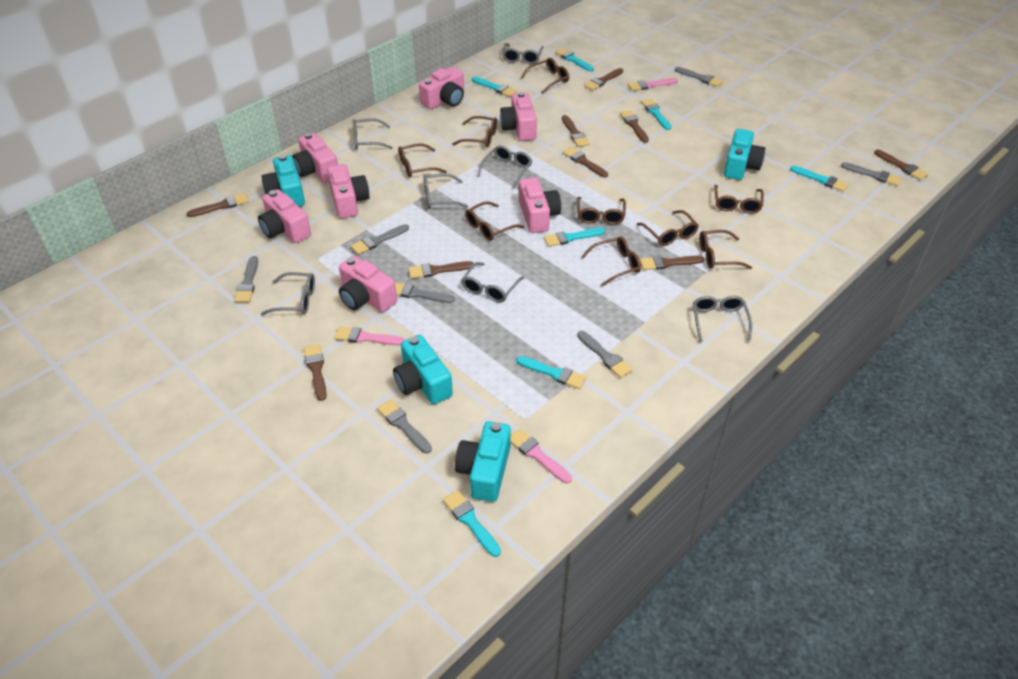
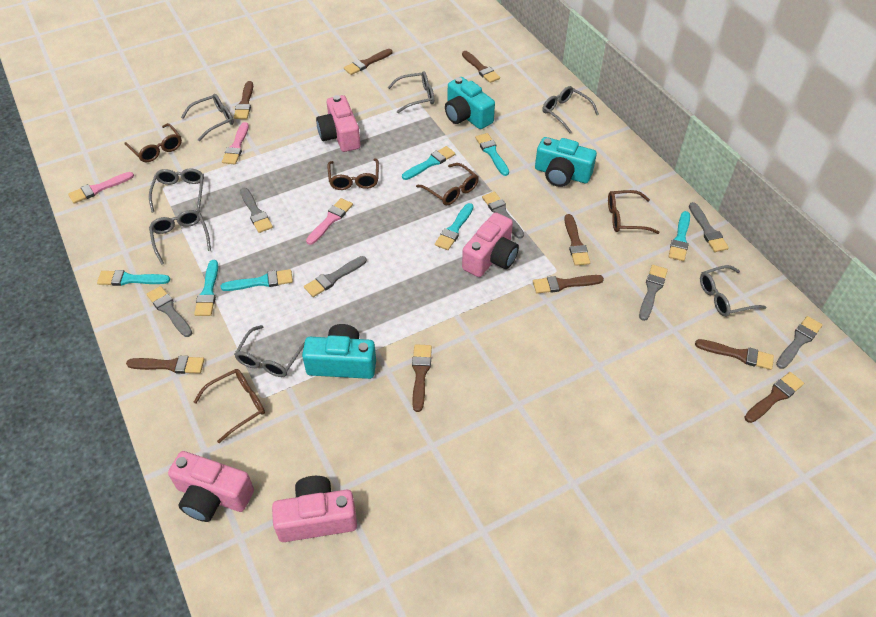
brown glasses: 9 -> 5
pink camera: 7 -> 4
turquoise camera: 4 -> 3

